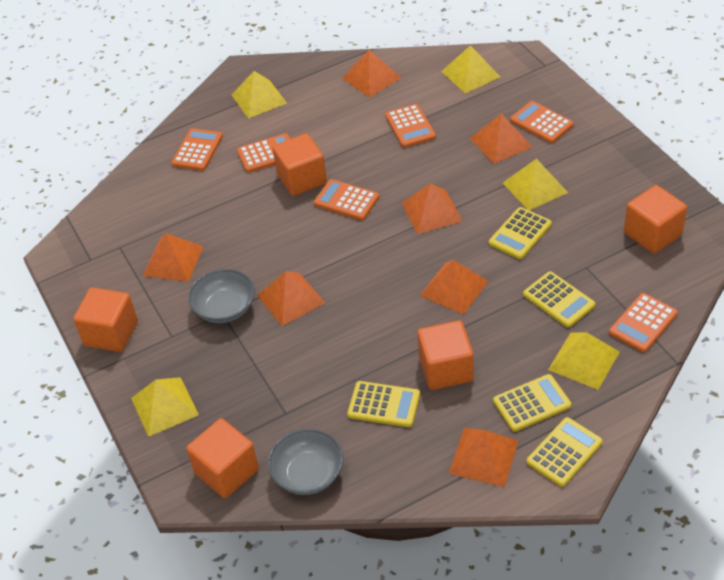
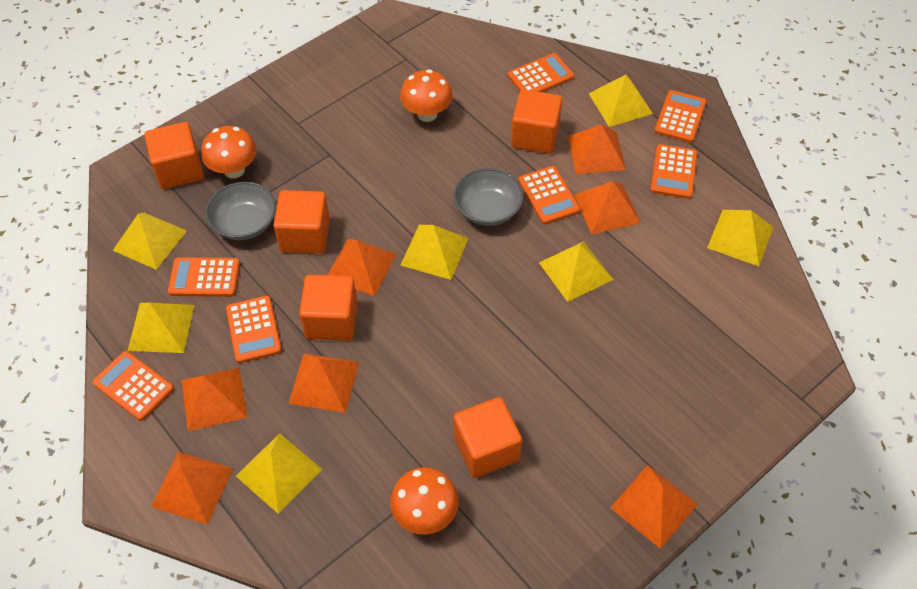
orange calculator: 6 -> 7
orange mushroom: 0 -> 3
yellow calculator: 5 -> 0
yellow pyramid: 5 -> 7

